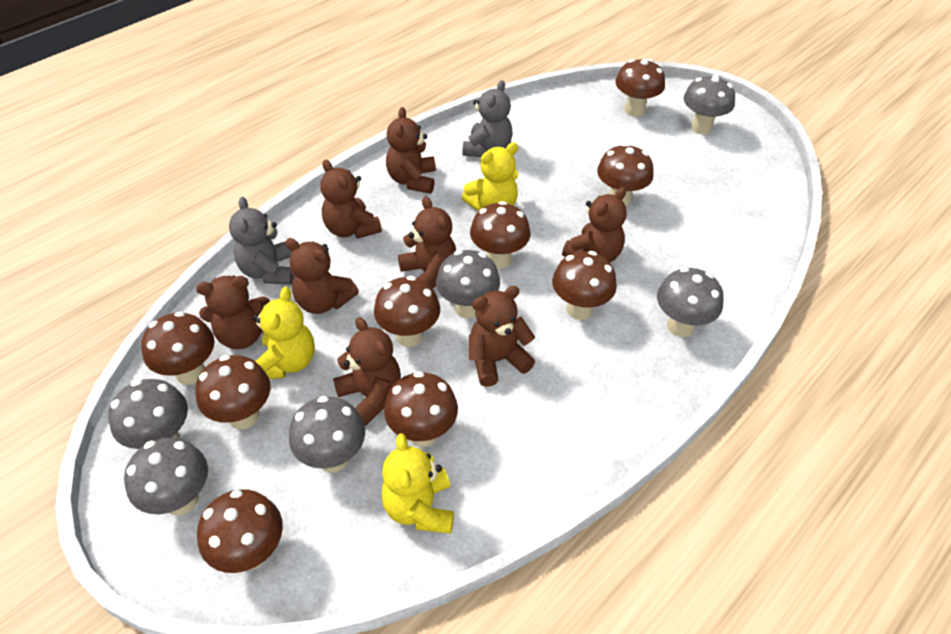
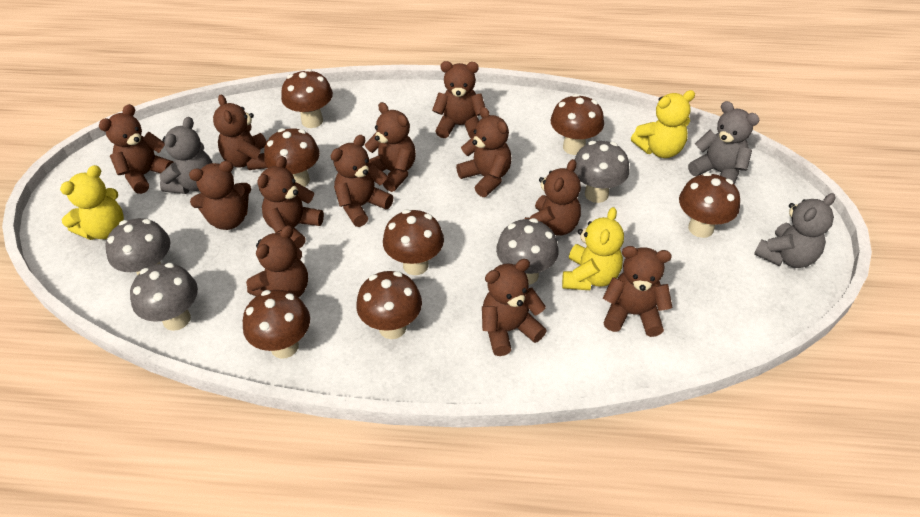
brown mushroom: 9 -> 7
brown teddy bear: 8 -> 12
grey mushroom: 6 -> 4
grey teddy bear: 2 -> 3

